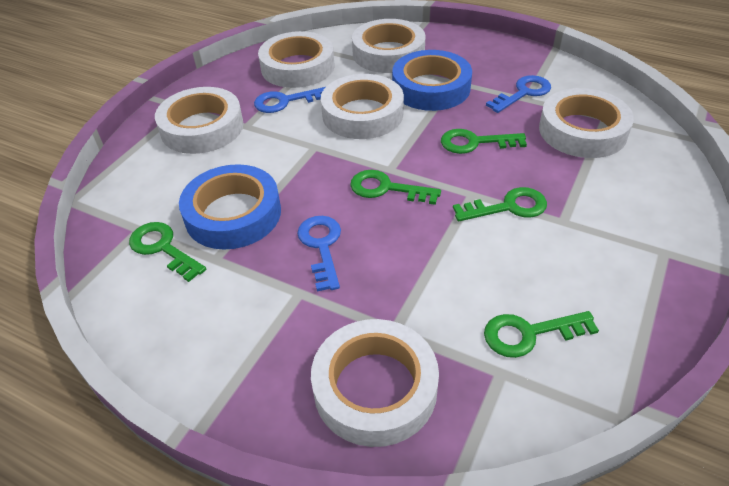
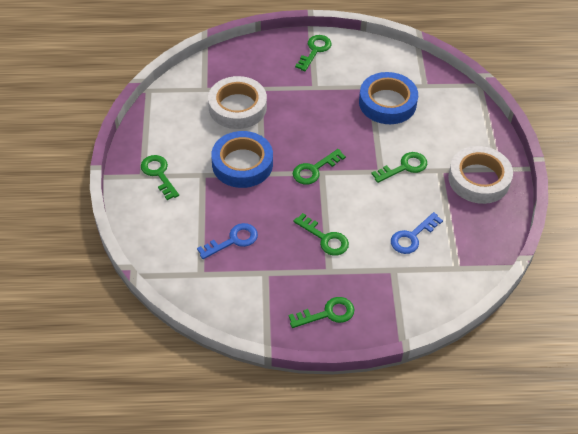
blue key: 3 -> 2
green key: 5 -> 6
white tape: 6 -> 2

